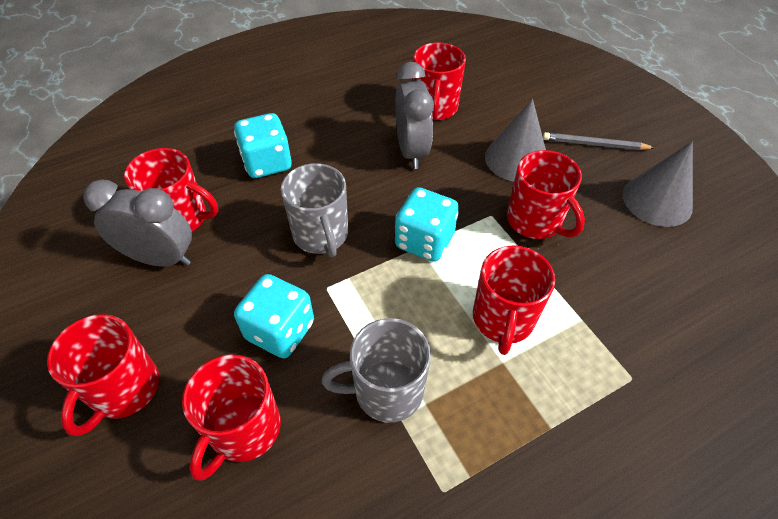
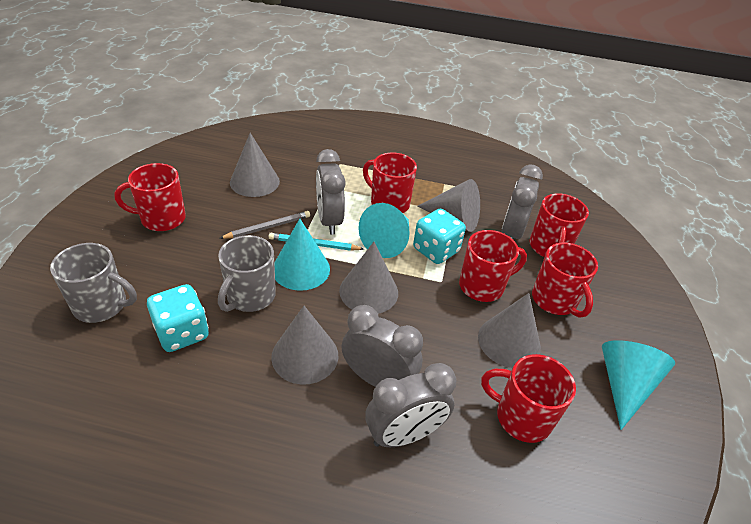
grey clock: 2 -> 4
grey cone: 2 -> 5
turquoise cone: 0 -> 3
turquoise dice: 3 -> 2
turquoise pencil: 0 -> 1

